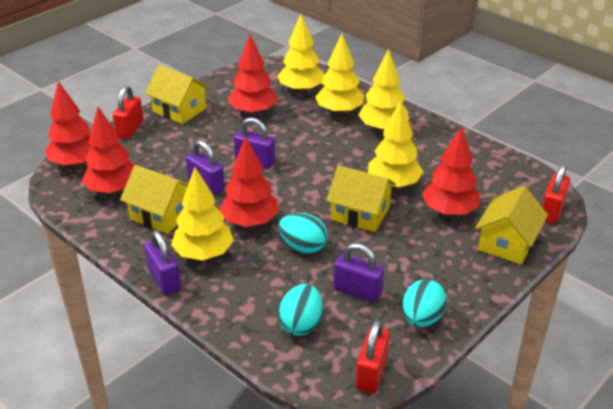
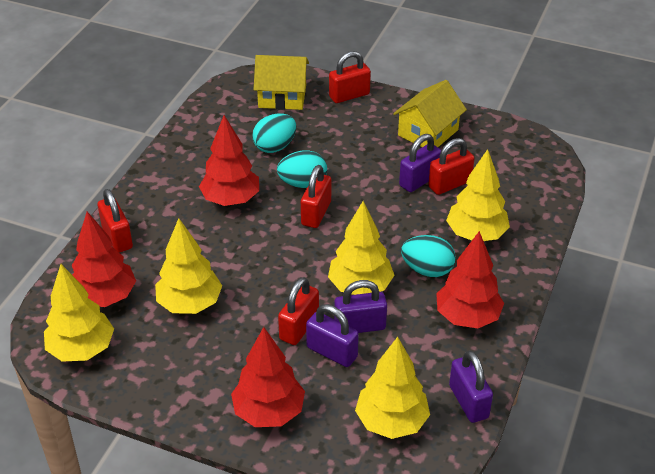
red padlock: 3 -> 5
red tree: 5 -> 4
yellow house: 4 -> 2

